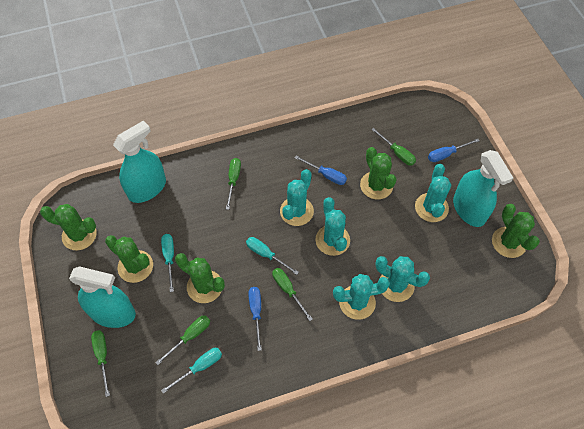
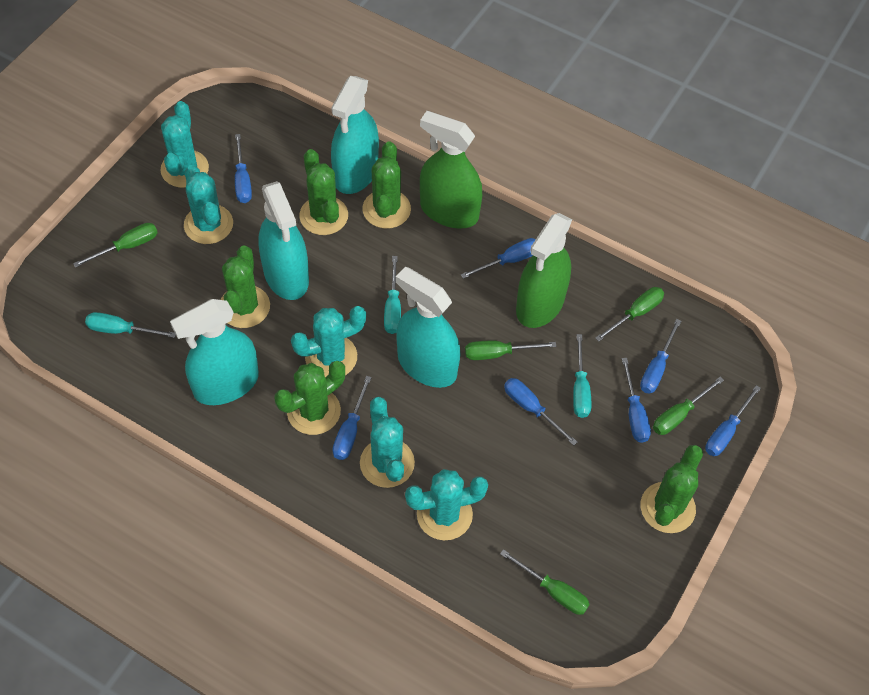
blue screwdriver: 3 -> 7
green spray bottle: 0 -> 2
turquoise spray bottle: 3 -> 4

